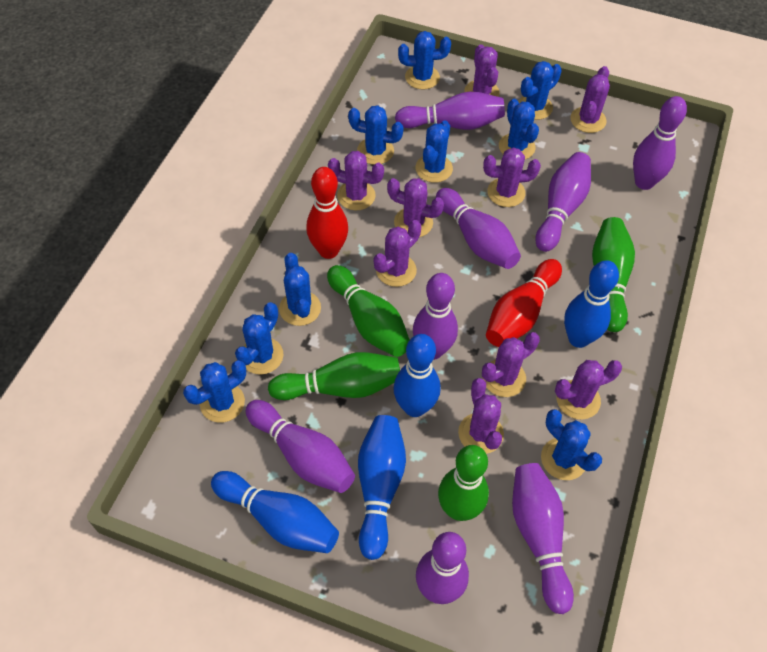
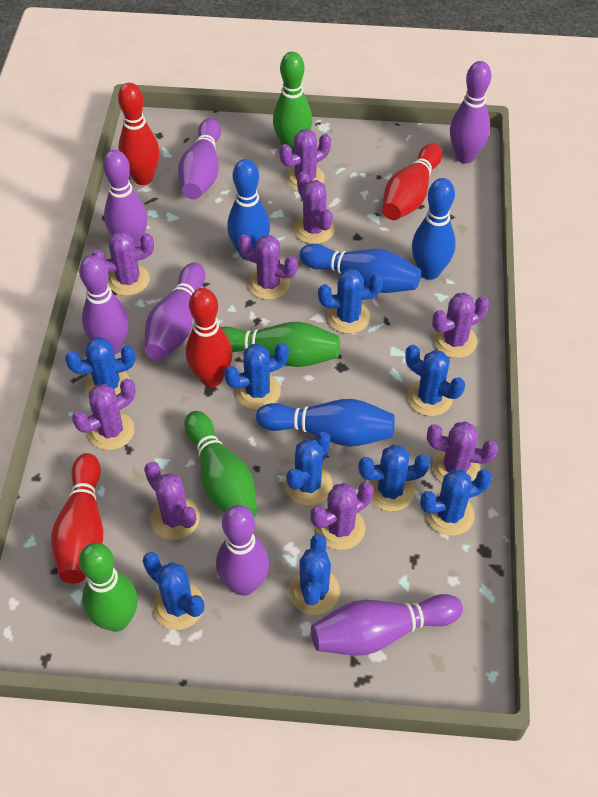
purple bowling pin: 8 -> 7
red bowling pin: 2 -> 4

